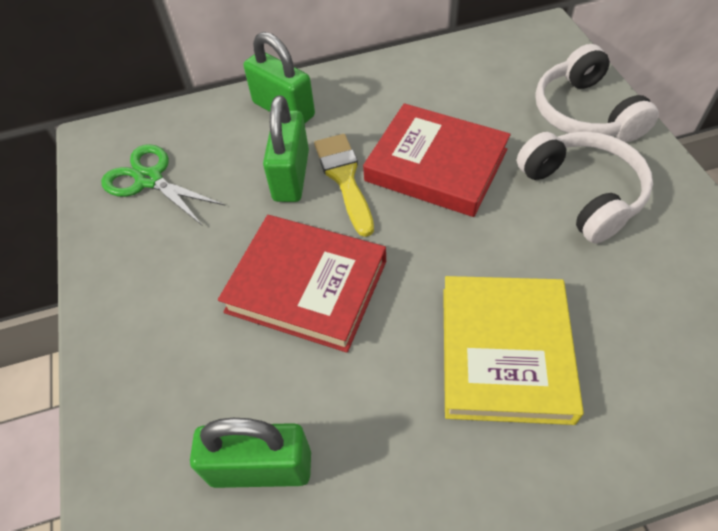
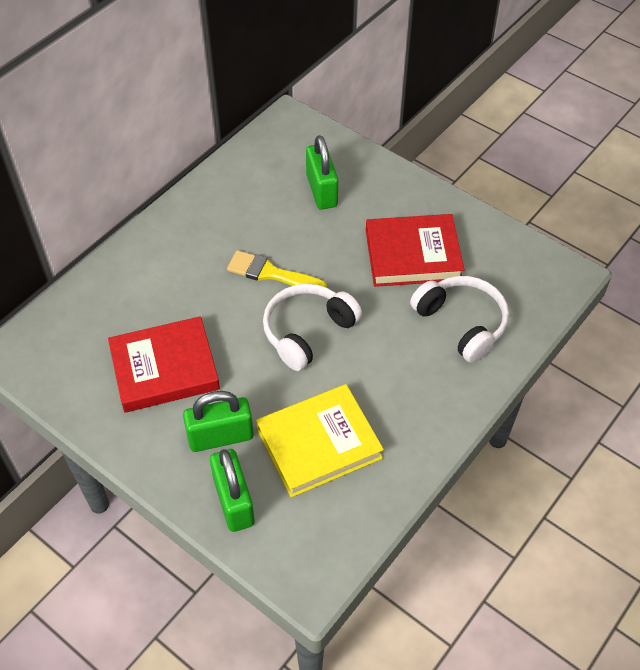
green scissors: 1 -> 0

